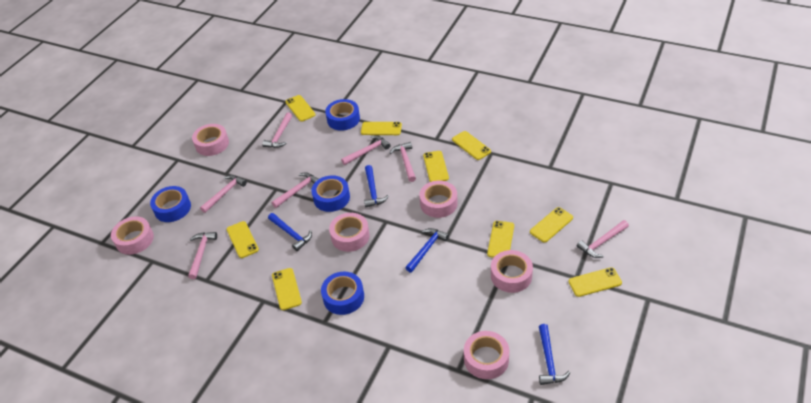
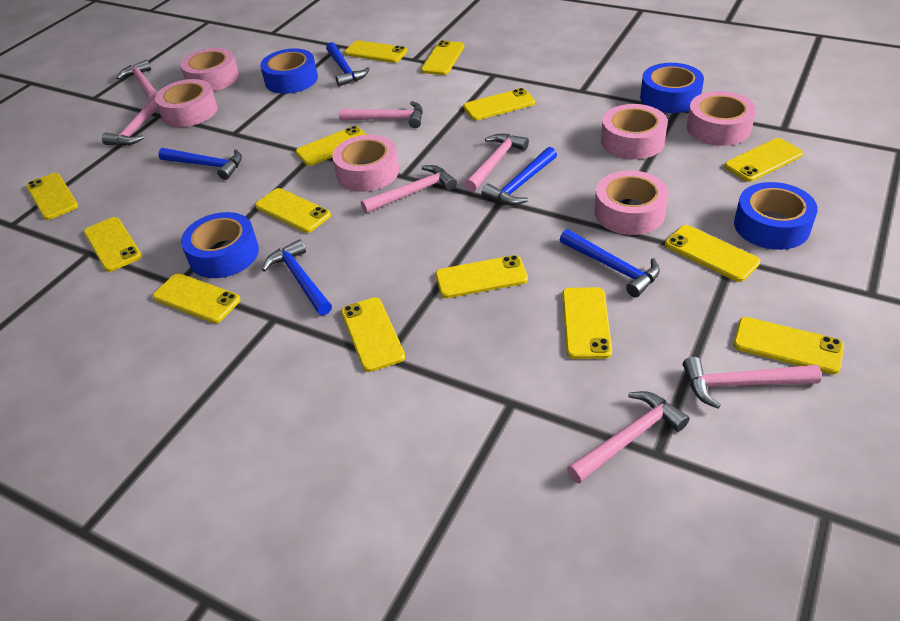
blue hammer: 4 -> 5
yellow phone: 9 -> 14

